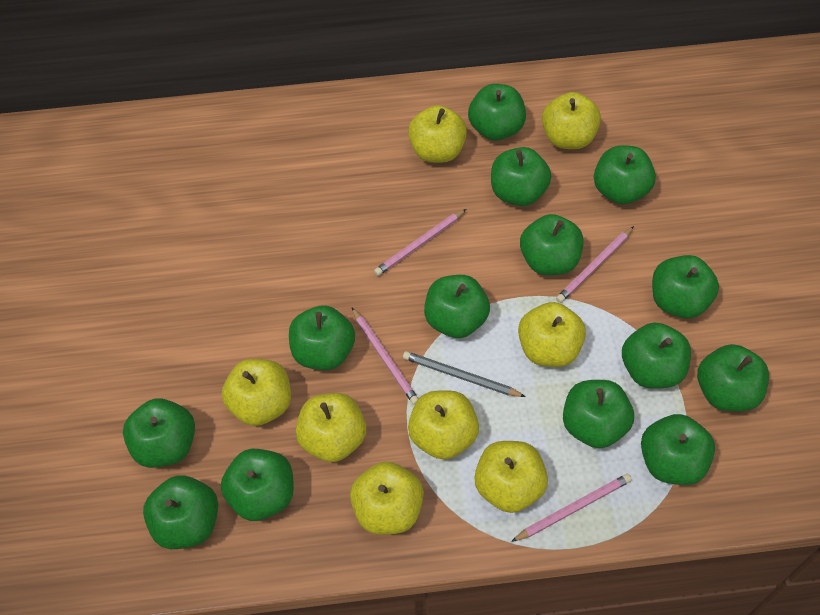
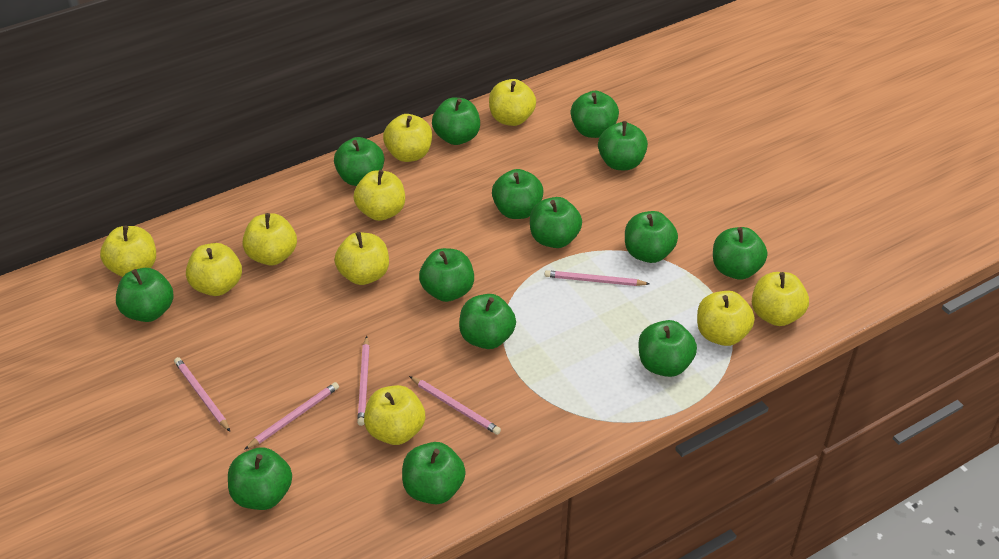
grey pencil: 1 -> 0
pink pencil: 4 -> 5
yellow apple: 8 -> 10

